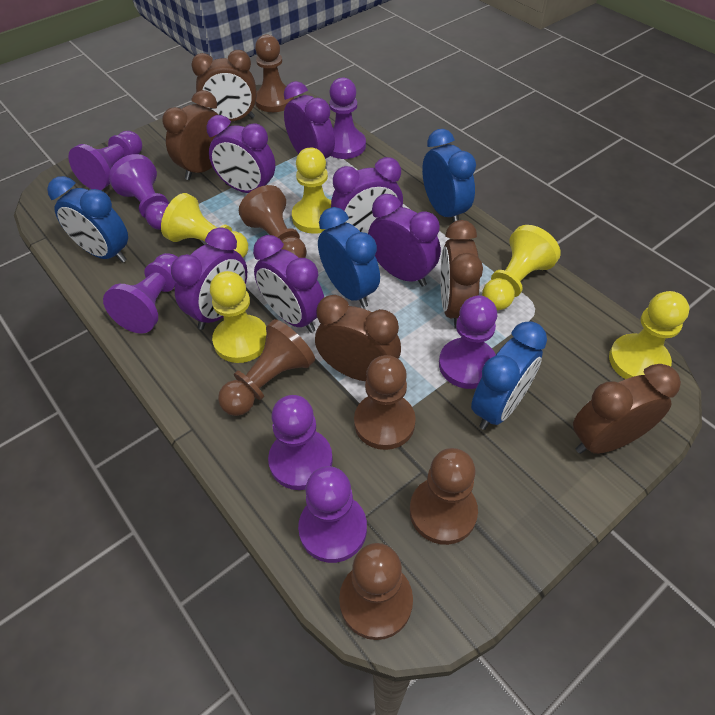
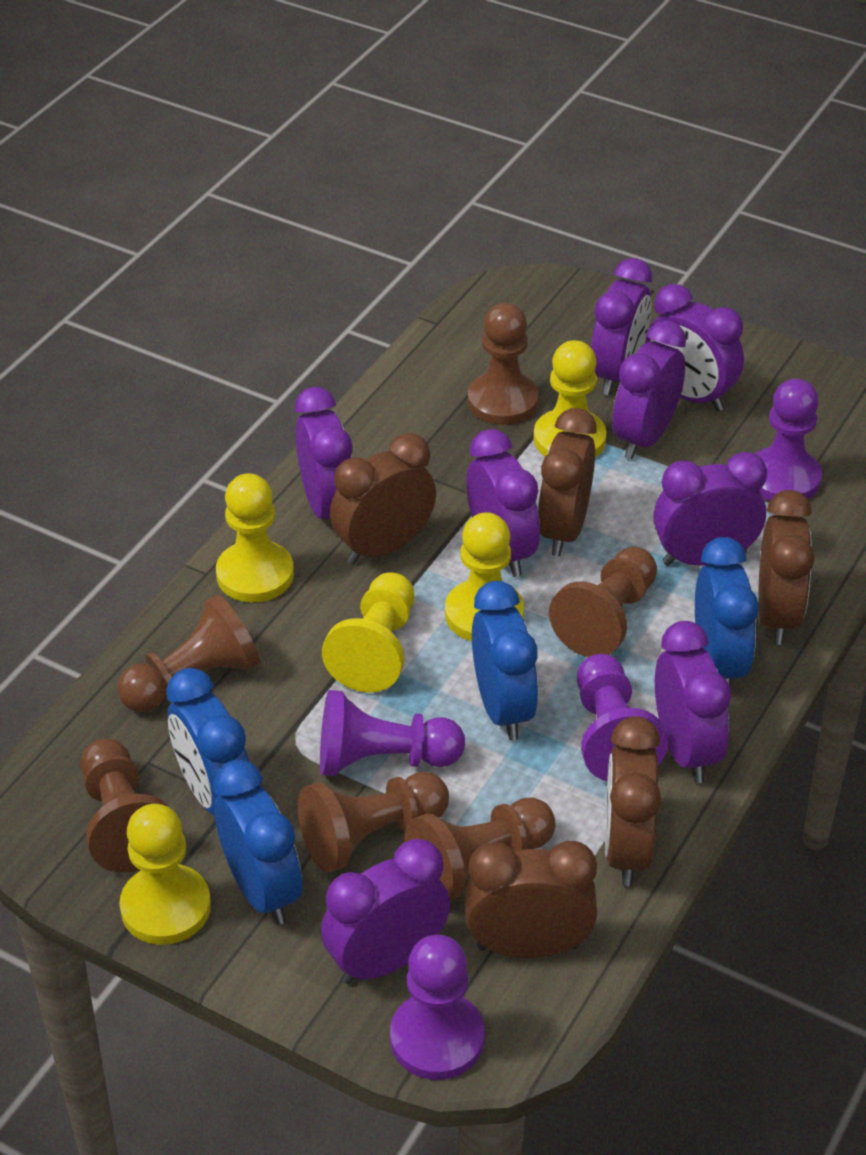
purple clock: 6 -> 8
purple pawn: 7 -> 4

